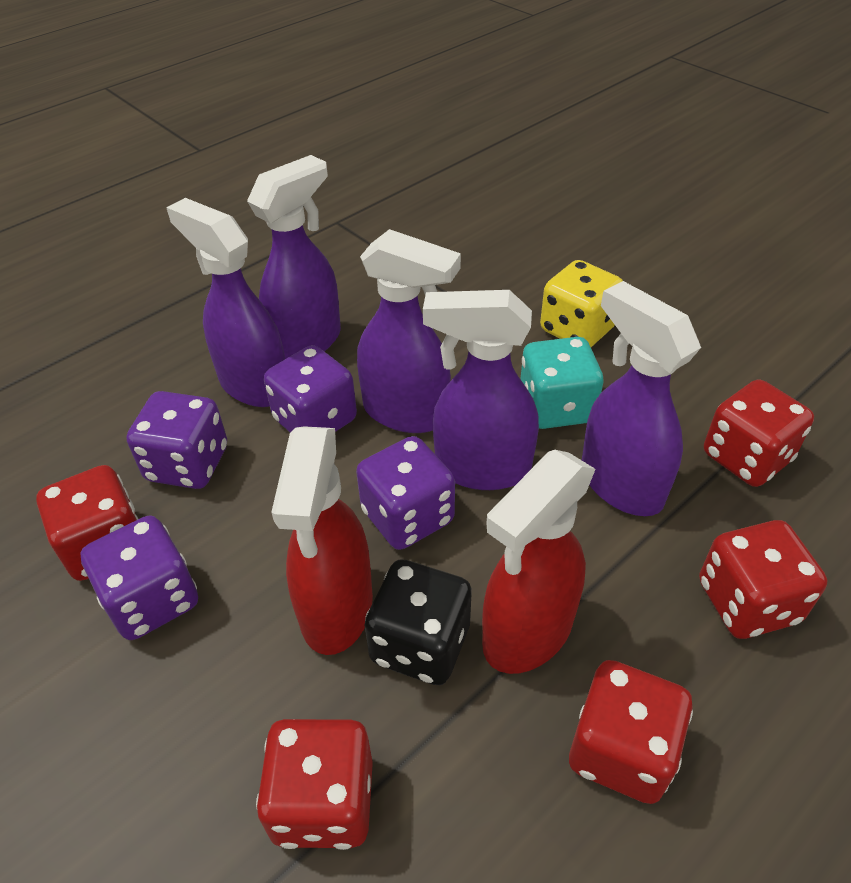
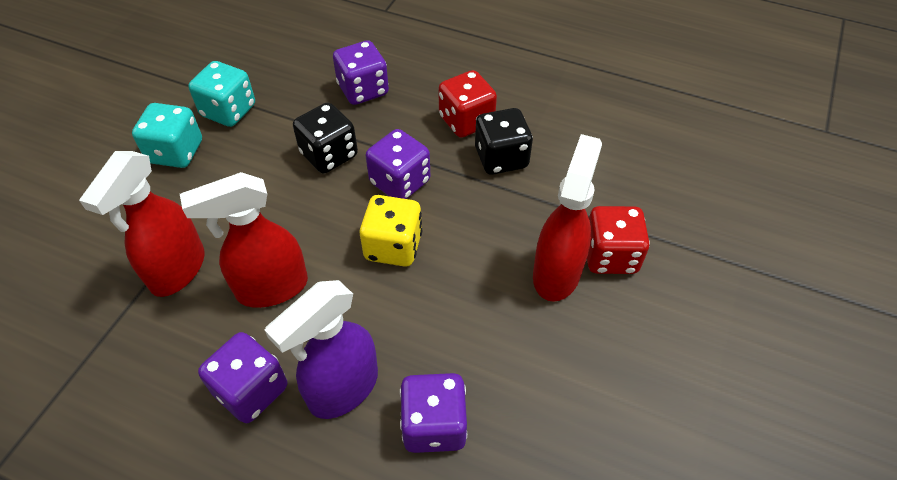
black dice: 1 -> 2
purple spray bottle: 5 -> 1
red dice: 5 -> 2
red spray bottle: 2 -> 3
turquoise dice: 1 -> 2

